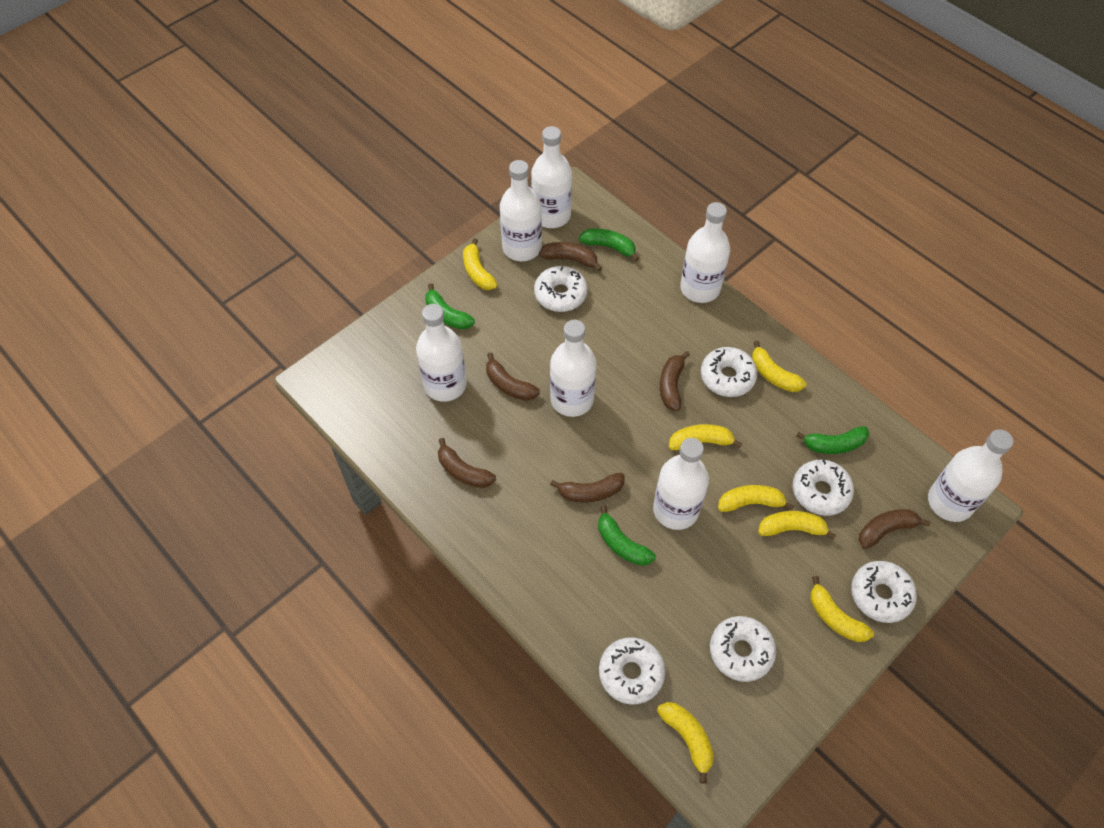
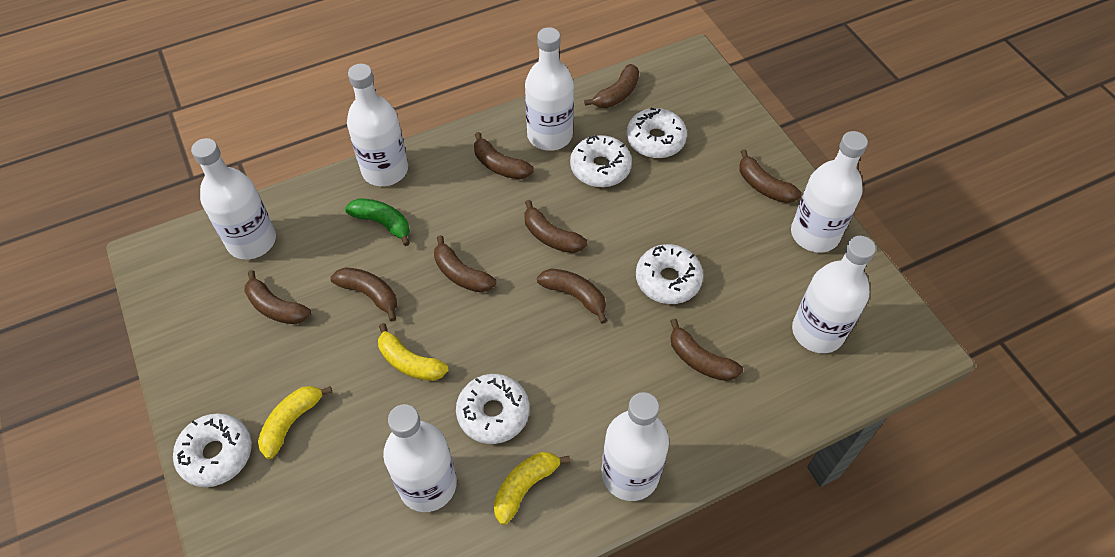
brown banana: 6 -> 9
green banana: 4 -> 1
white donut: 6 -> 5
yellow banana: 7 -> 3

